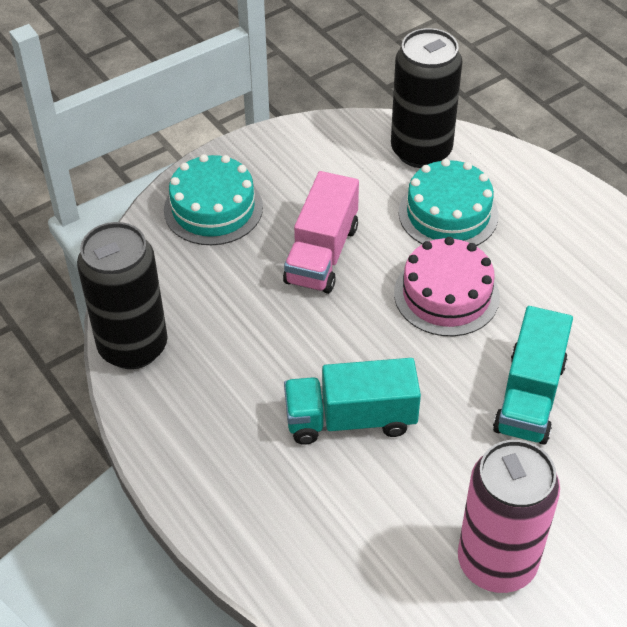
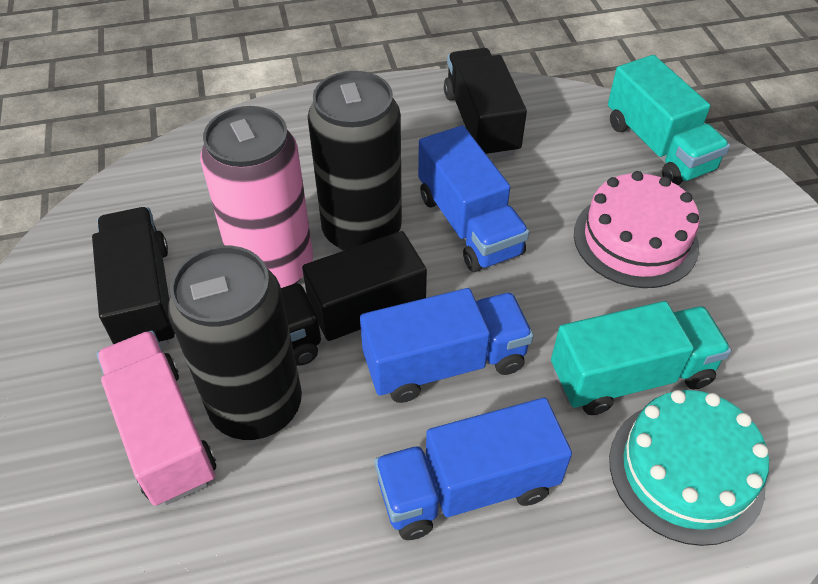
black truck: 0 -> 3
blue truck: 0 -> 3
turquoise cake: 2 -> 1

